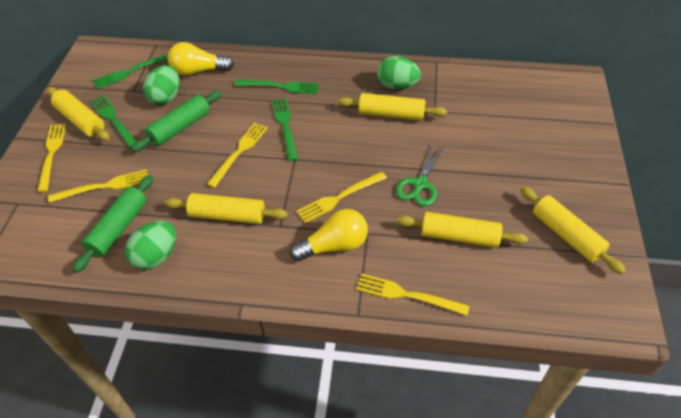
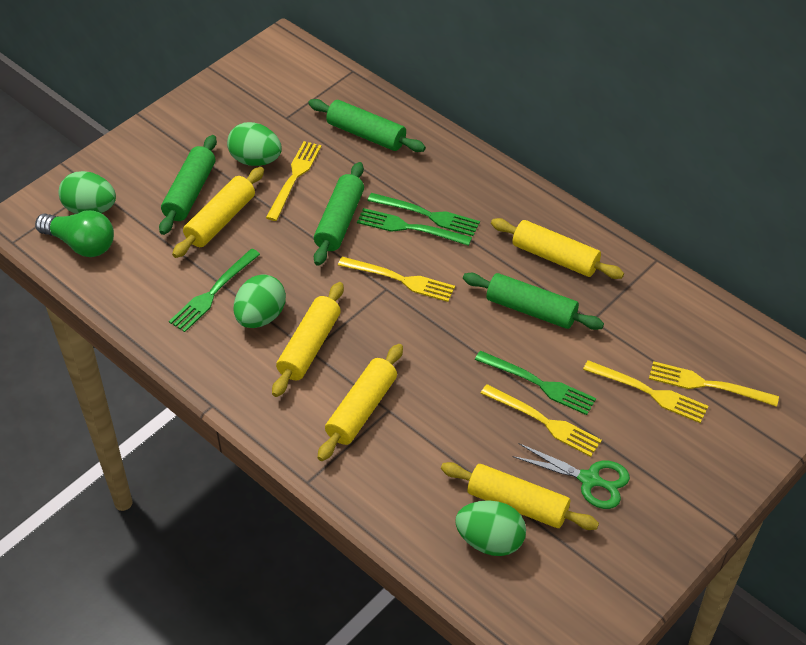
green egg: 3 -> 4
green light bulb: 0 -> 1
green rolling pin: 2 -> 4
yellow light bulb: 2 -> 0

